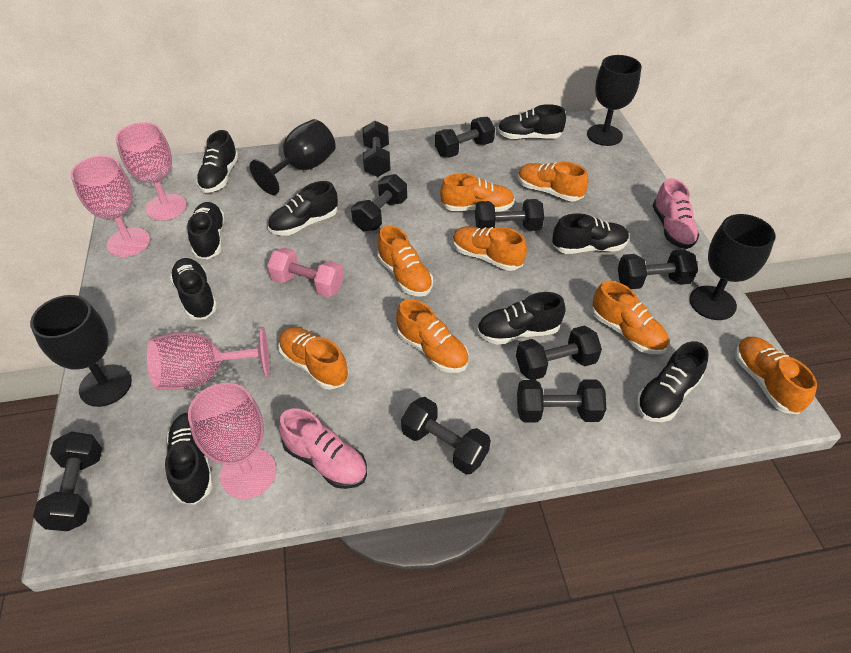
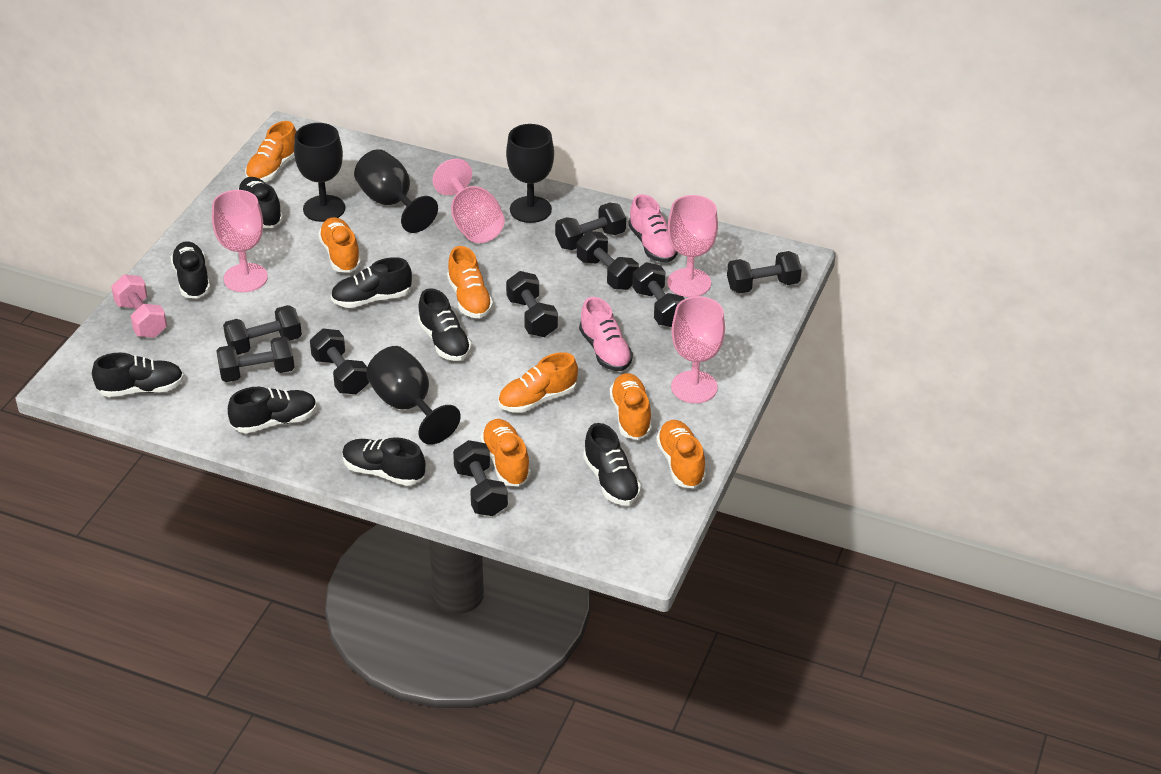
black shoe: 9 -> 8
orange shoe: 8 -> 7

